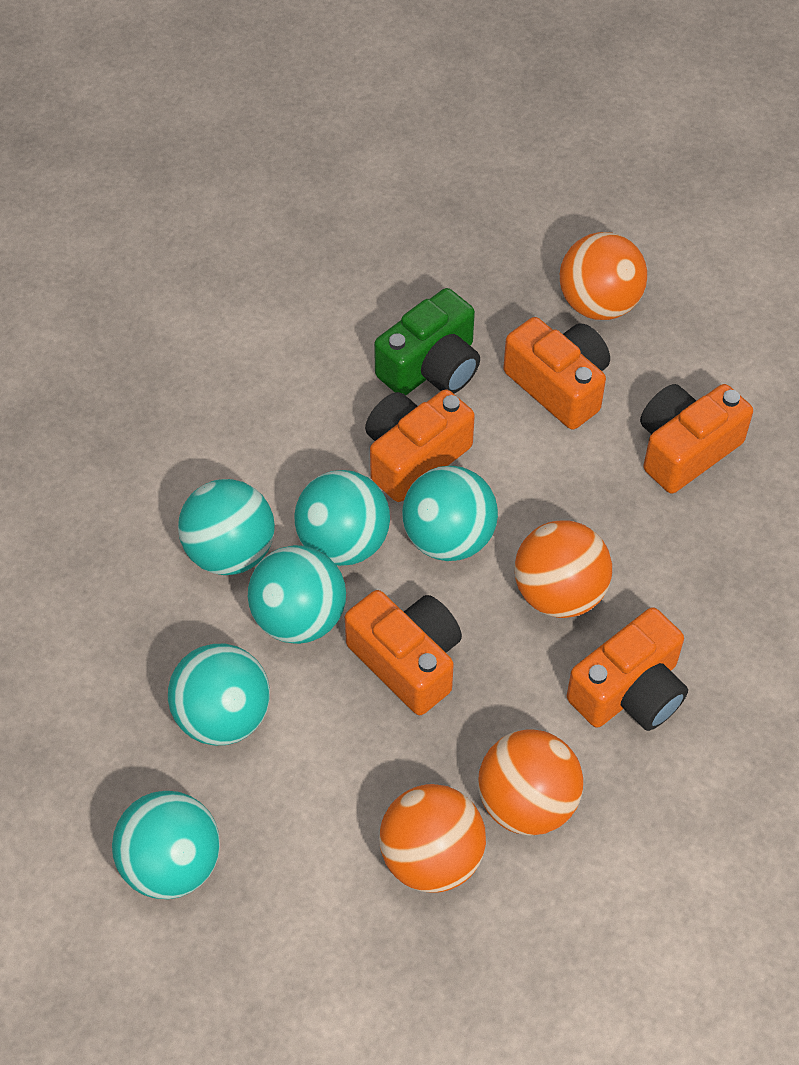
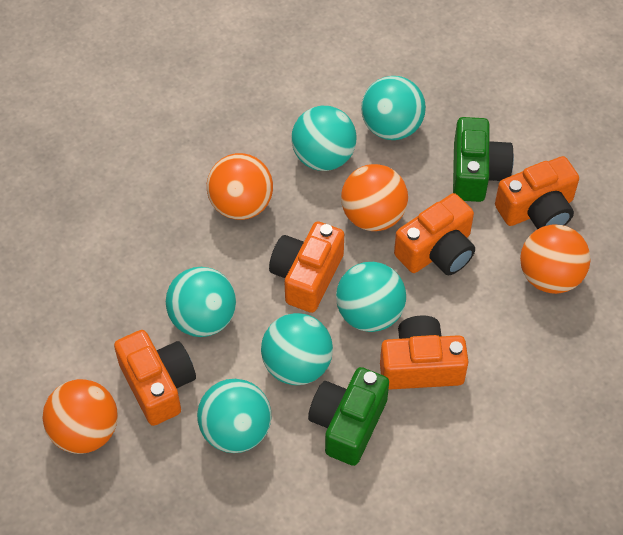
green camera: 1 -> 2

